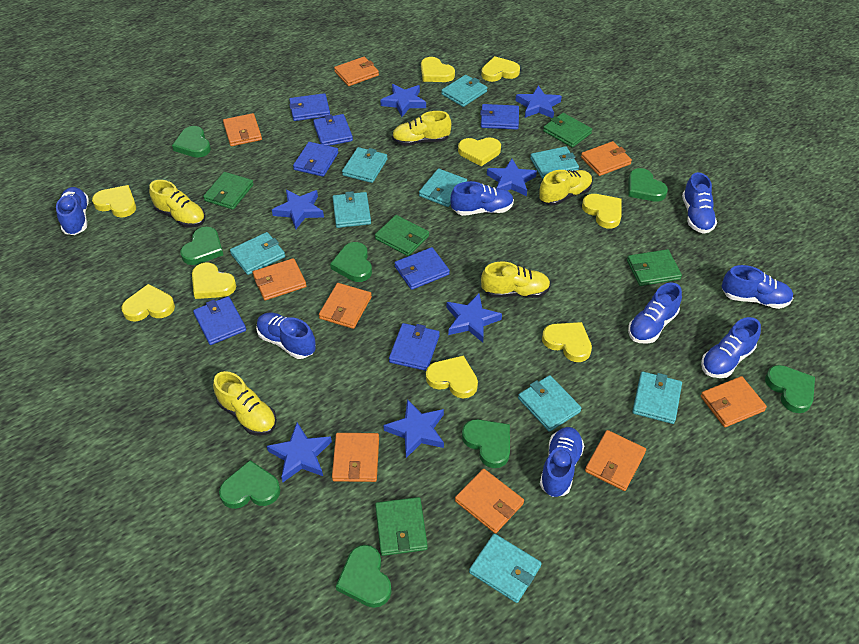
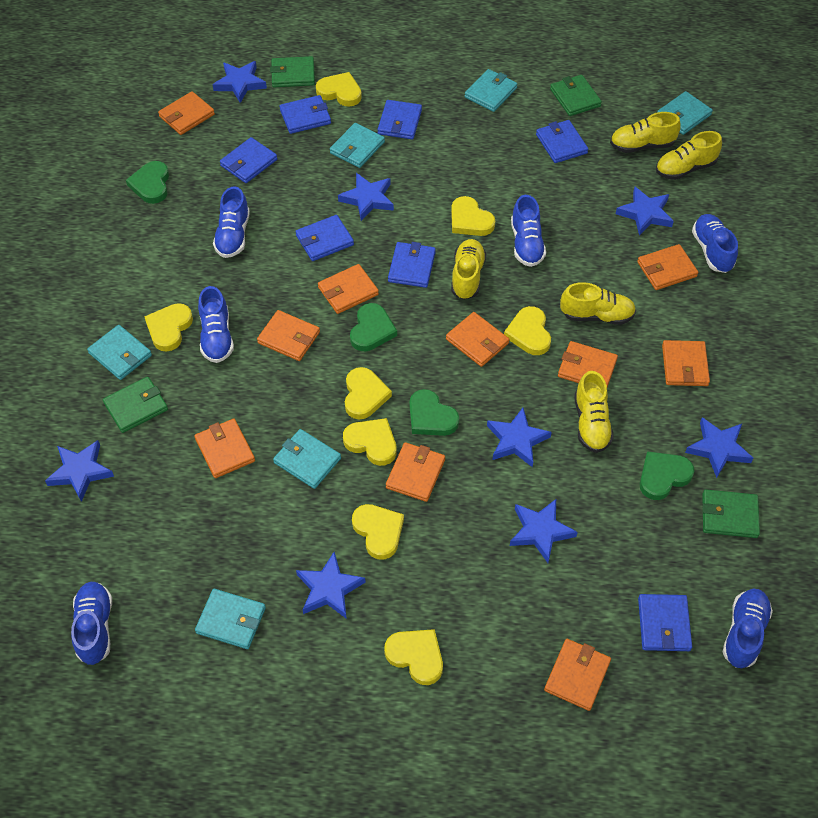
blue shoe: 8 -> 6
blue star: 7 -> 8
green heart: 8 -> 4
green wallet: 5 -> 4
orange wallet: 9 -> 10
turquoise wallet: 9 -> 6
yellow heart: 9 -> 8

